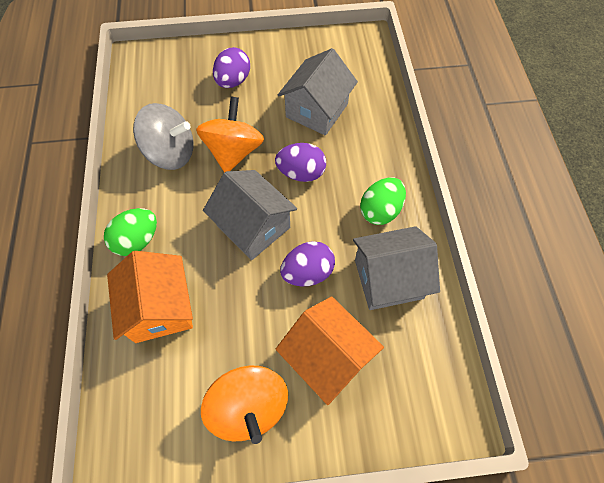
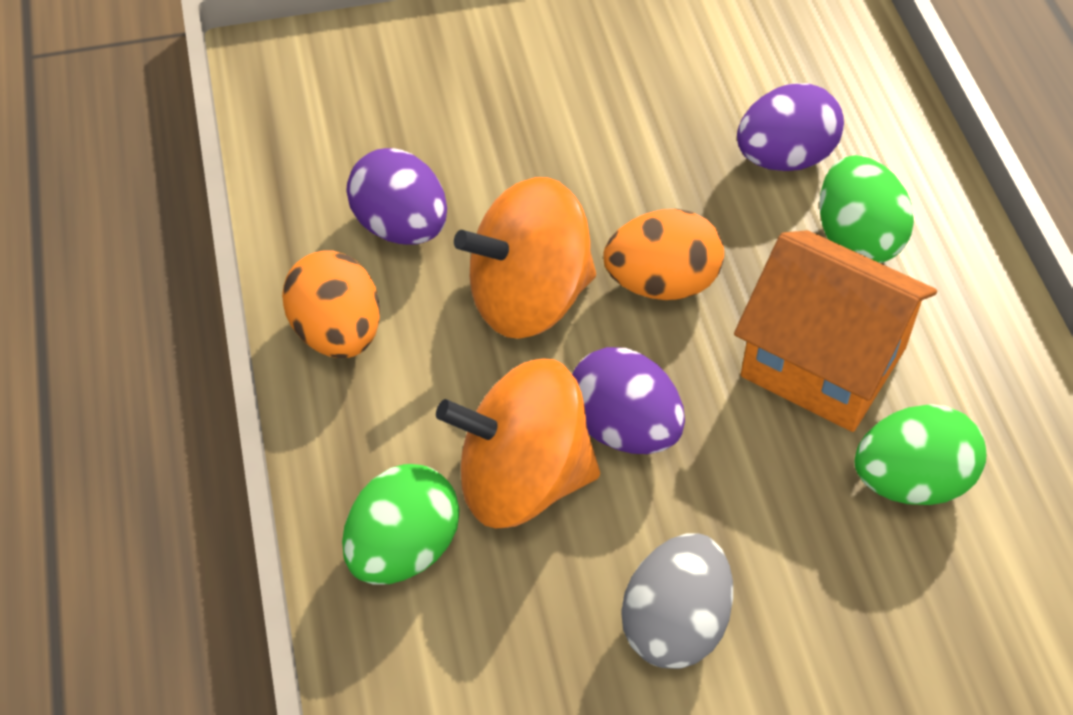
green egg: 2 -> 3
grey egg: 0 -> 1
grey house: 3 -> 0
grey spinning top: 1 -> 0
orange egg: 0 -> 2
orange house: 2 -> 1

